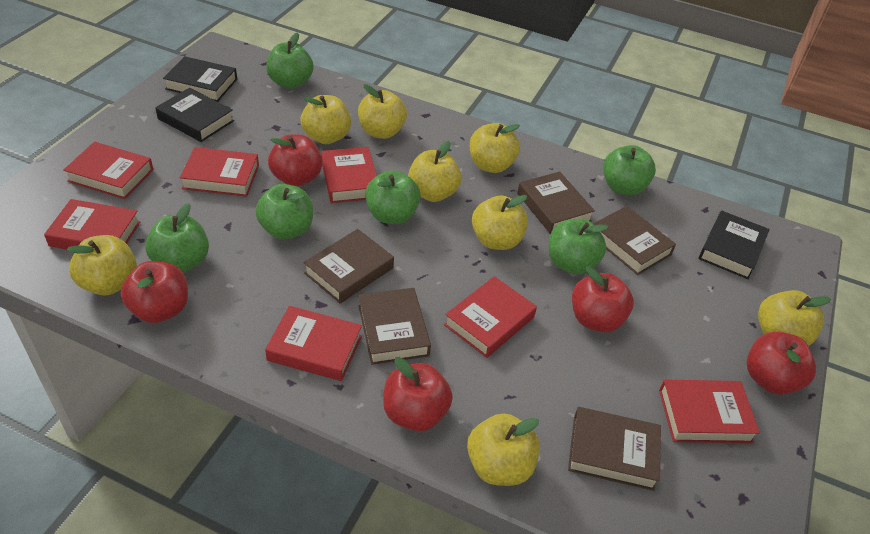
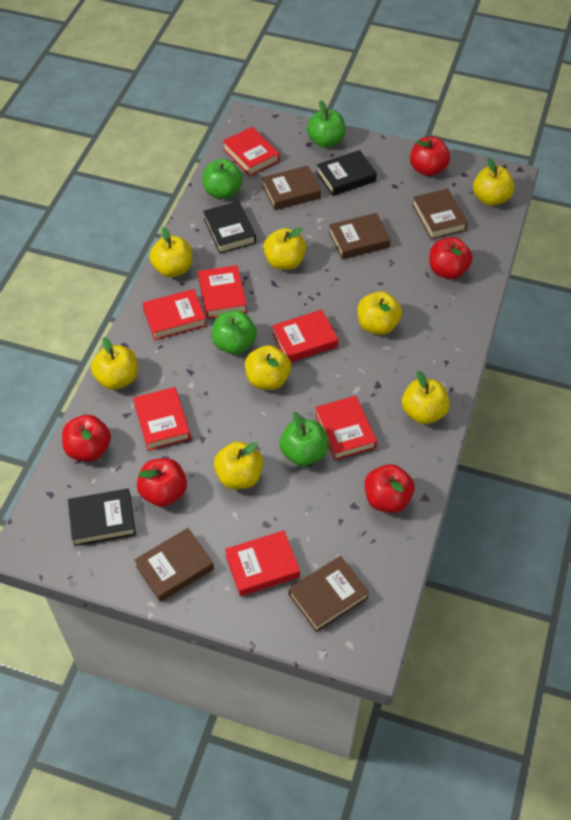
green apple: 6 -> 4

